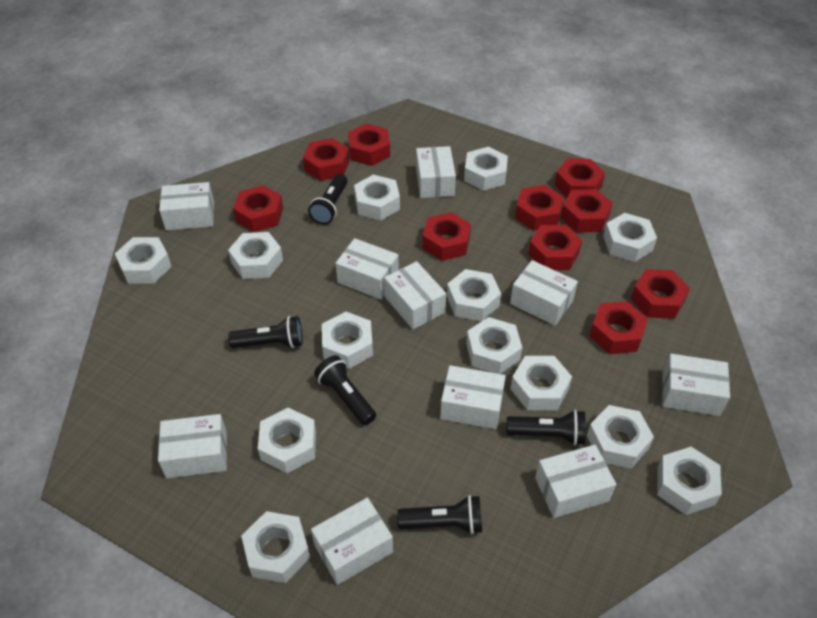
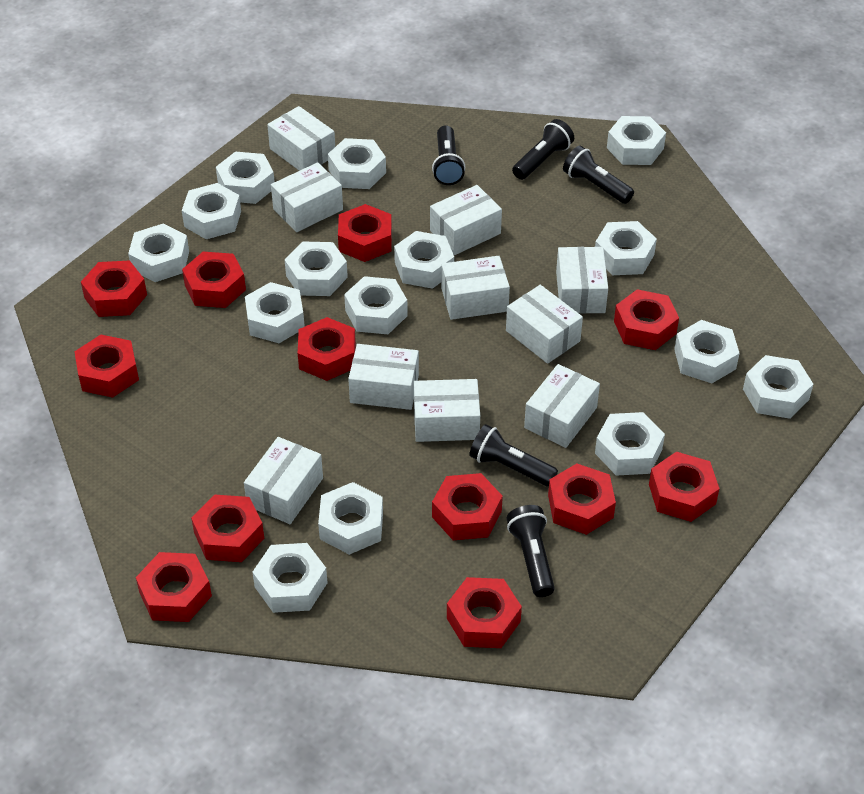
red nut: 10 -> 12
white nut: 13 -> 15

